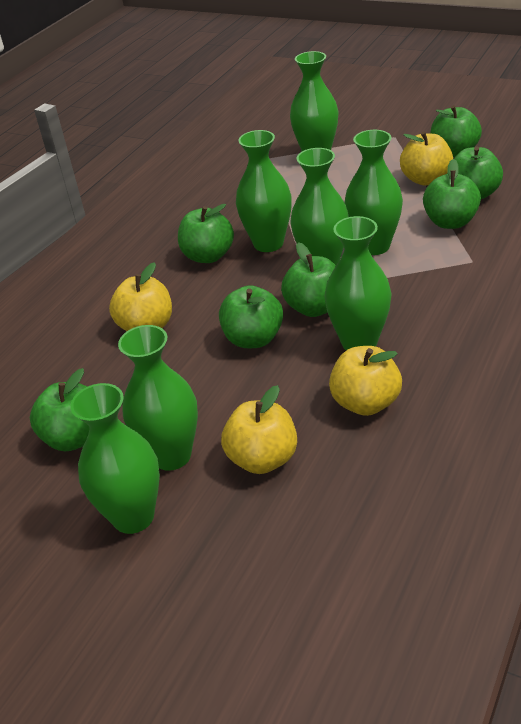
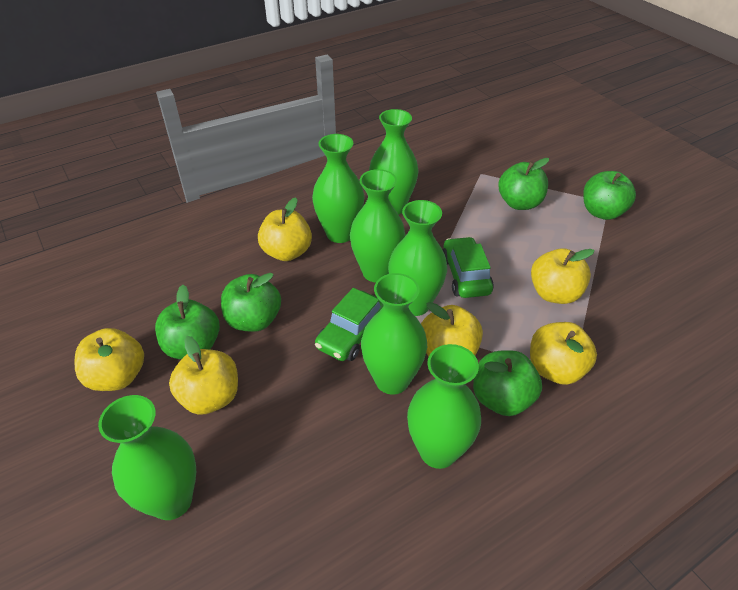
green apple: 7 -> 5
green car: 0 -> 2
yellow apple: 4 -> 6

